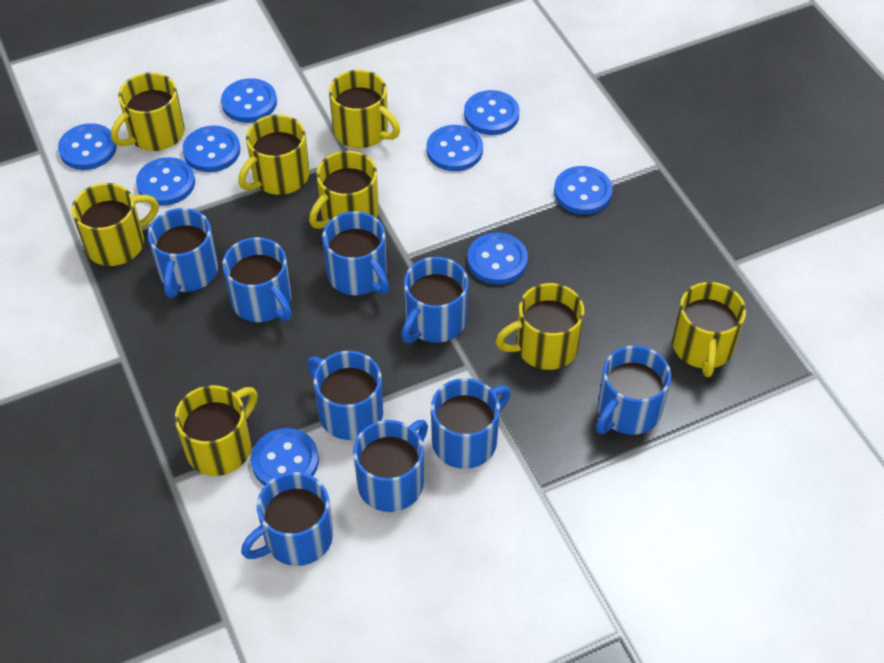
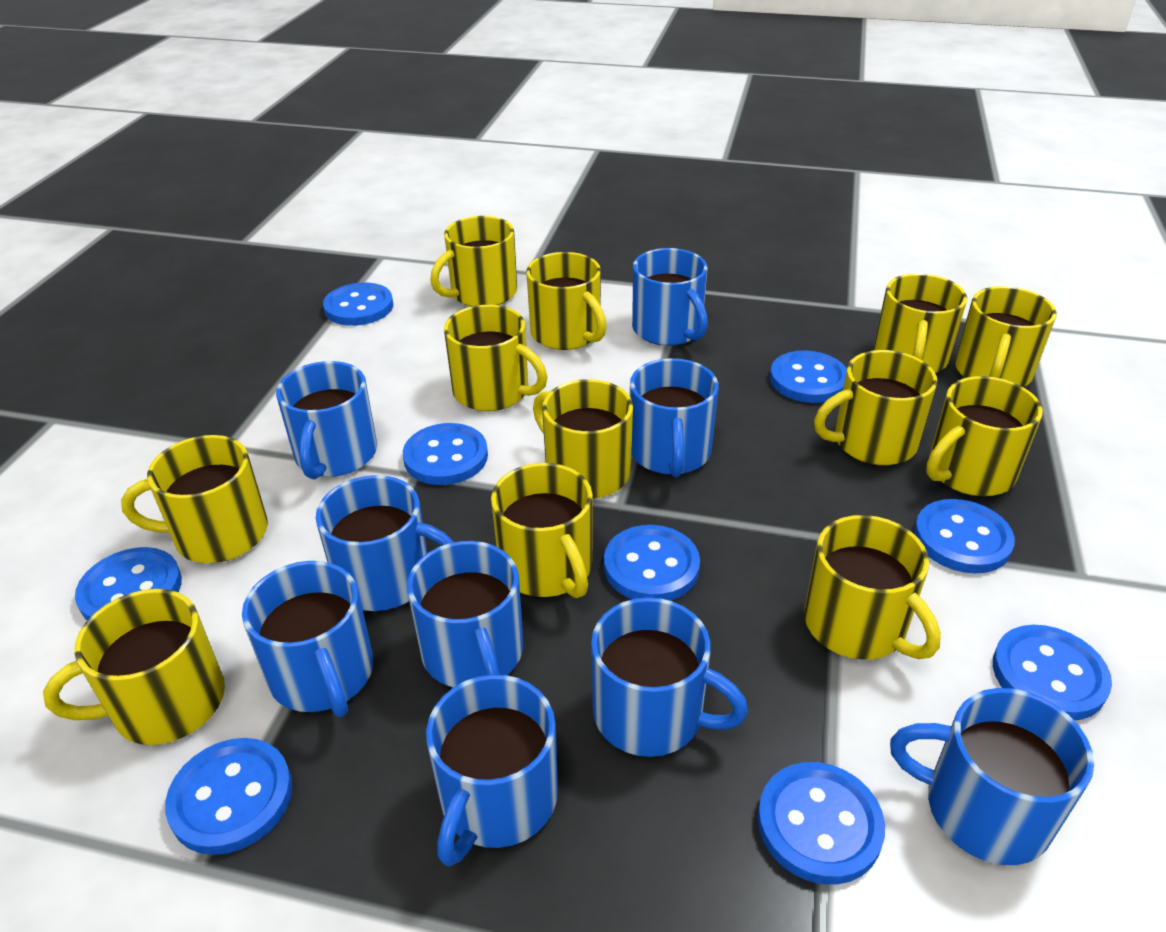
yellow mug: 8 -> 12

